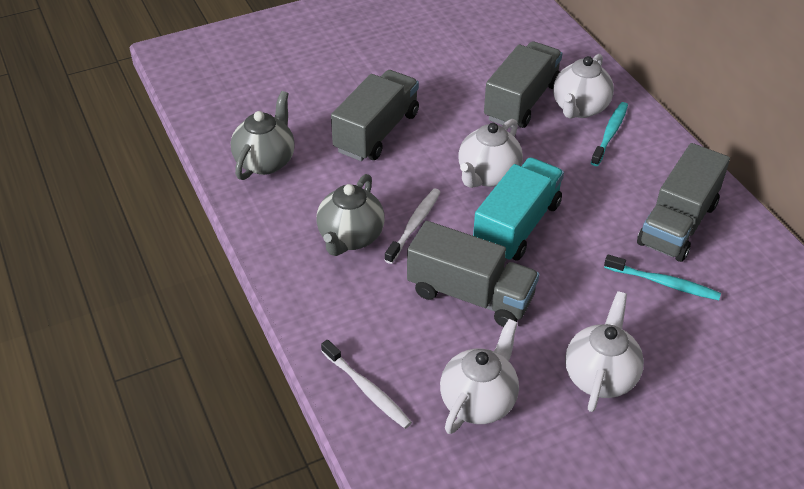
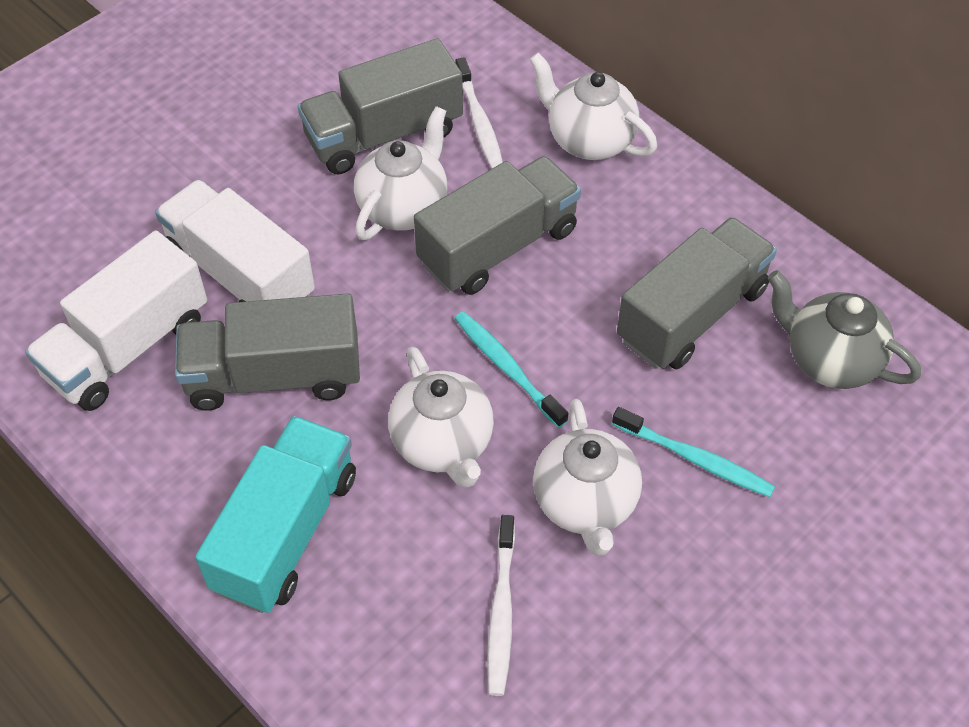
grey teapot: 2 -> 1
white truck: 0 -> 2

